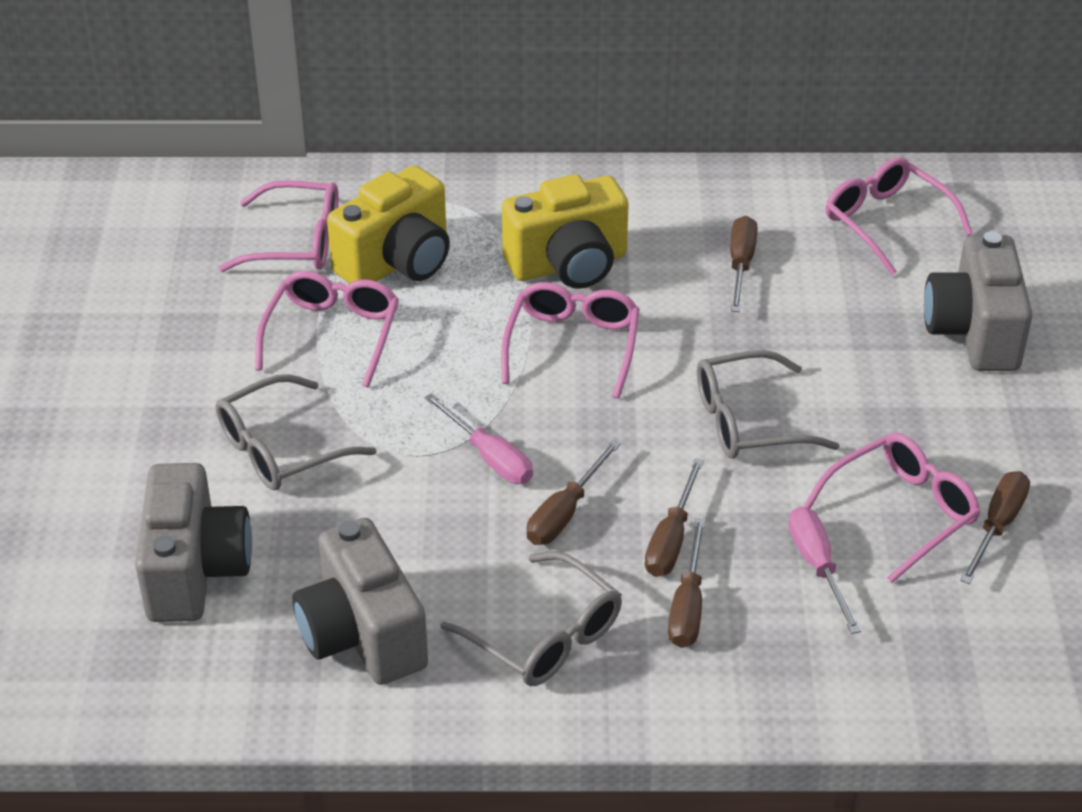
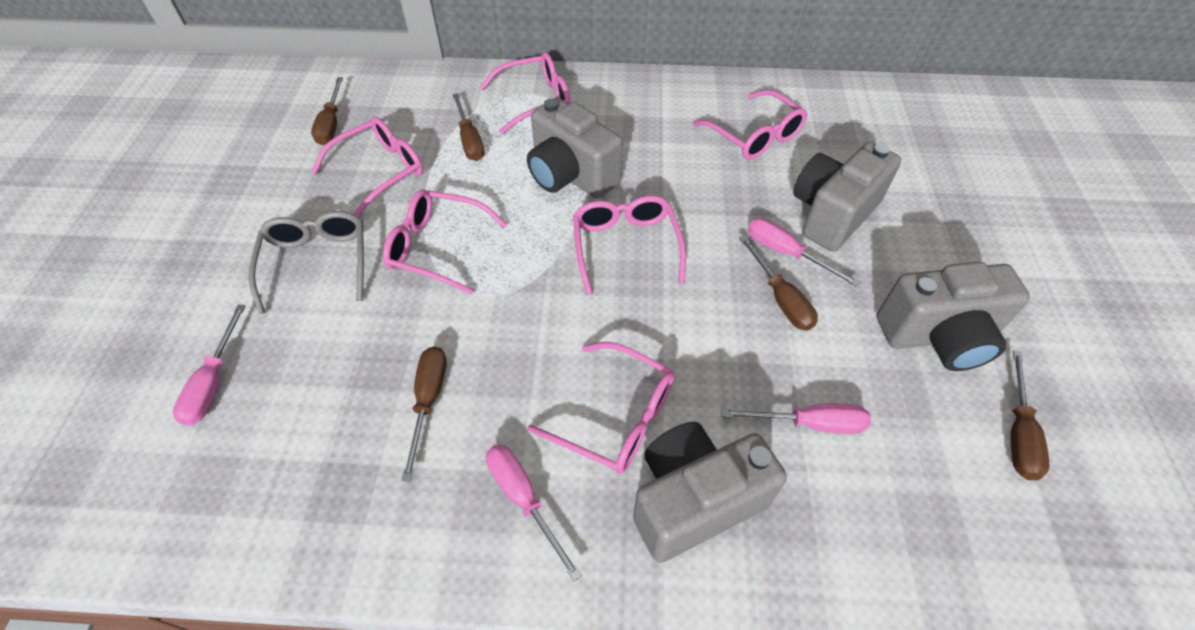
grey camera: 3 -> 4
grey glasses: 3 -> 1
pink glasses: 5 -> 6
pink screwdriver: 2 -> 4
yellow camera: 2 -> 0

